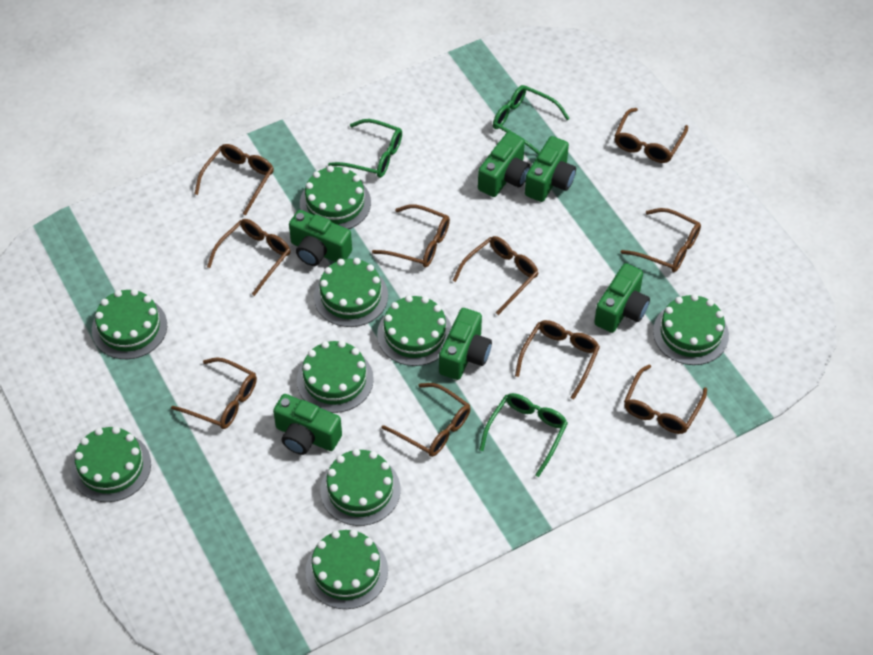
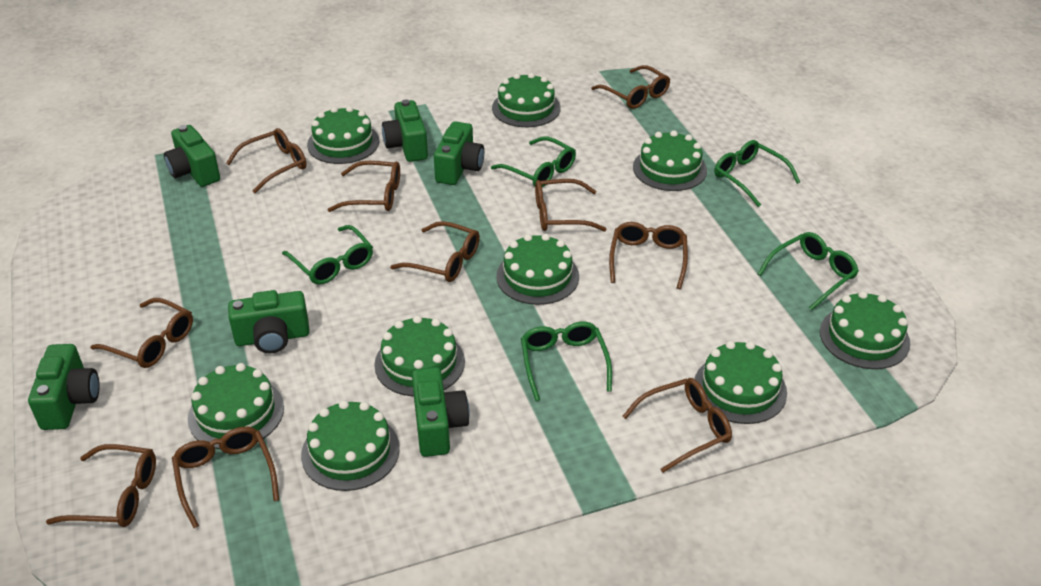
green glasses: 3 -> 5

